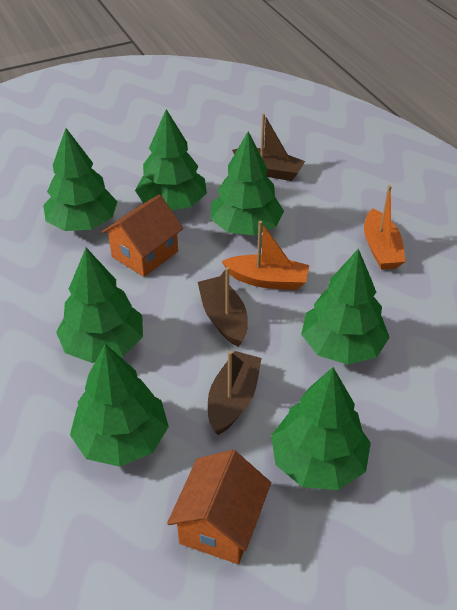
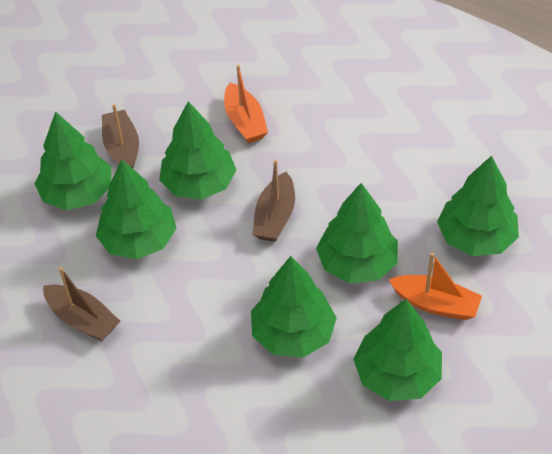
orange house: 2 -> 0

